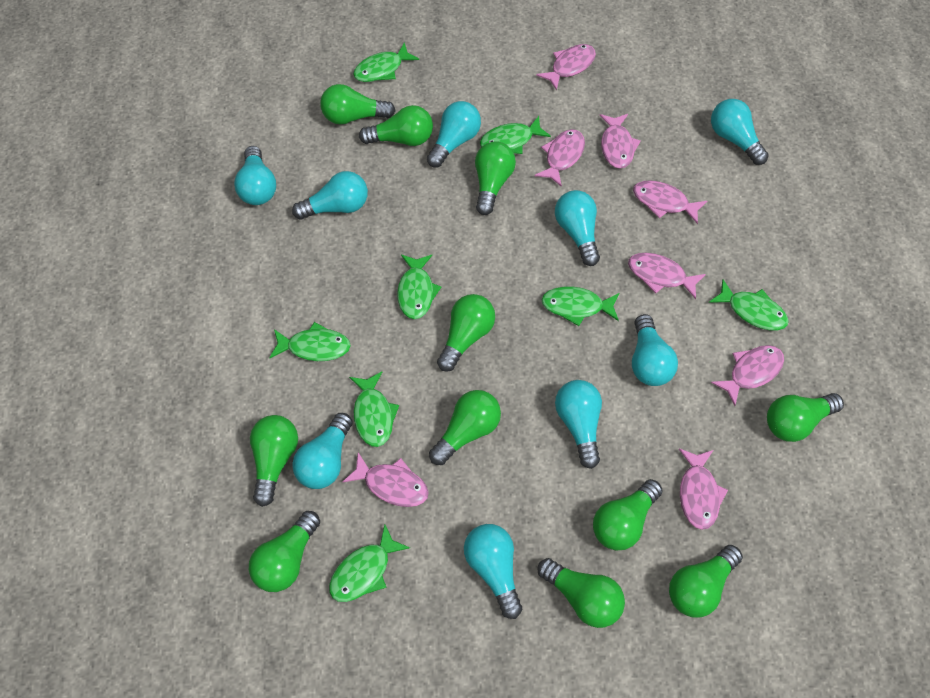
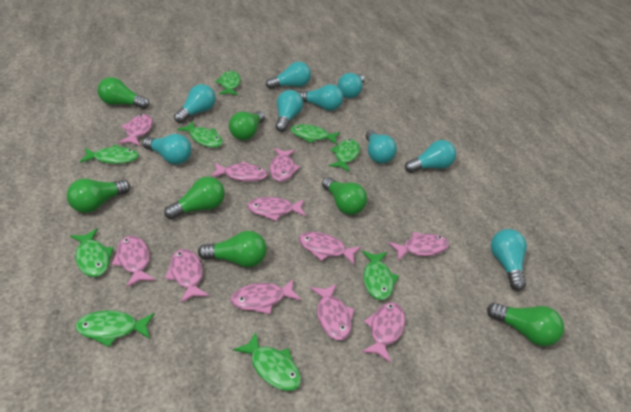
green fish: 8 -> 9
green light bulb: 11 -> 7
pink fish: 8 -> 11

